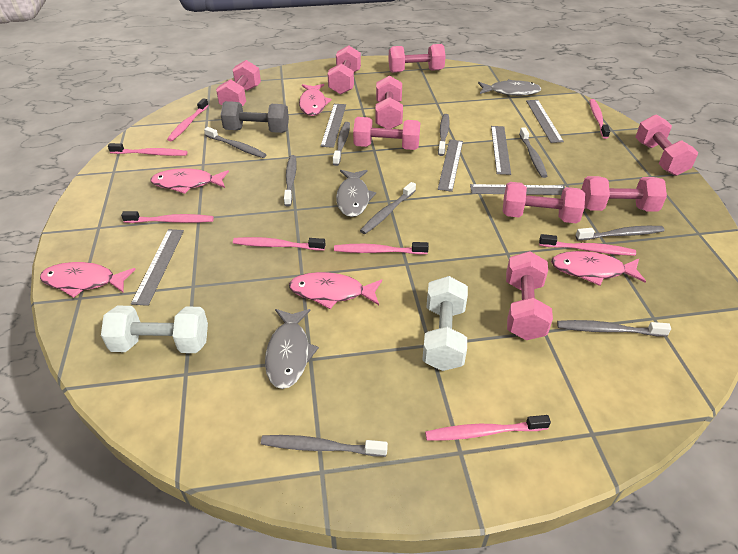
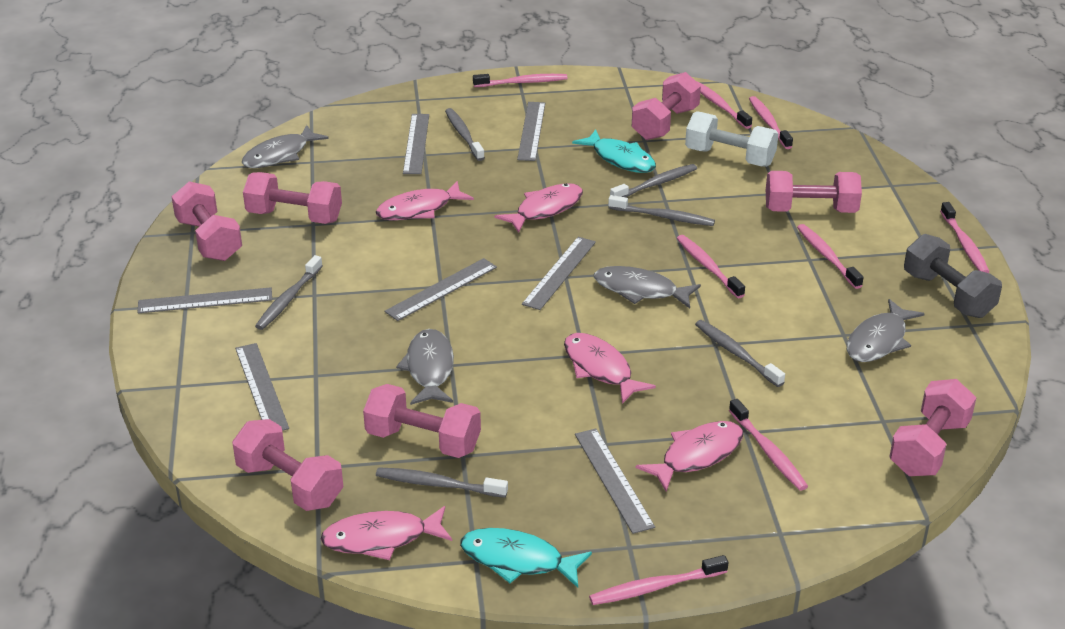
grey fish: 3 -> 4
grey ruler: 6 -> 7
grey toothbrush: 9 -> 6
pink dumbbell: 9 -> 7
turquoise fish: 0 -> 2
white dumbbell: 2 -> 1

